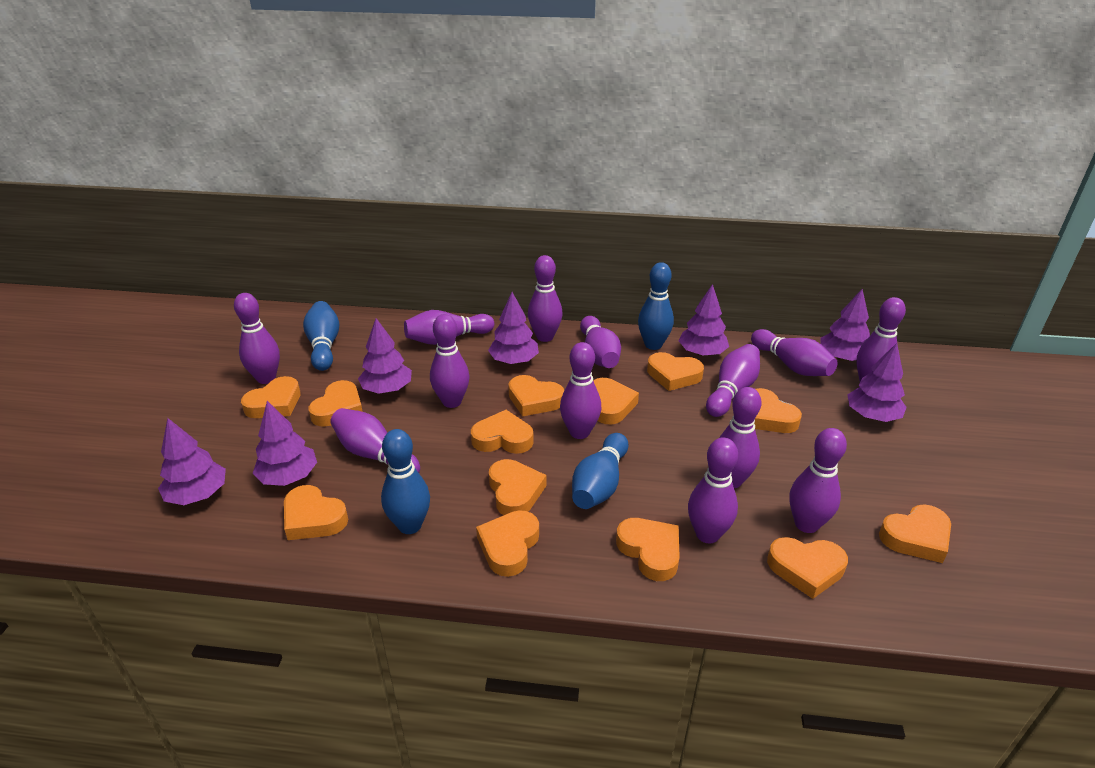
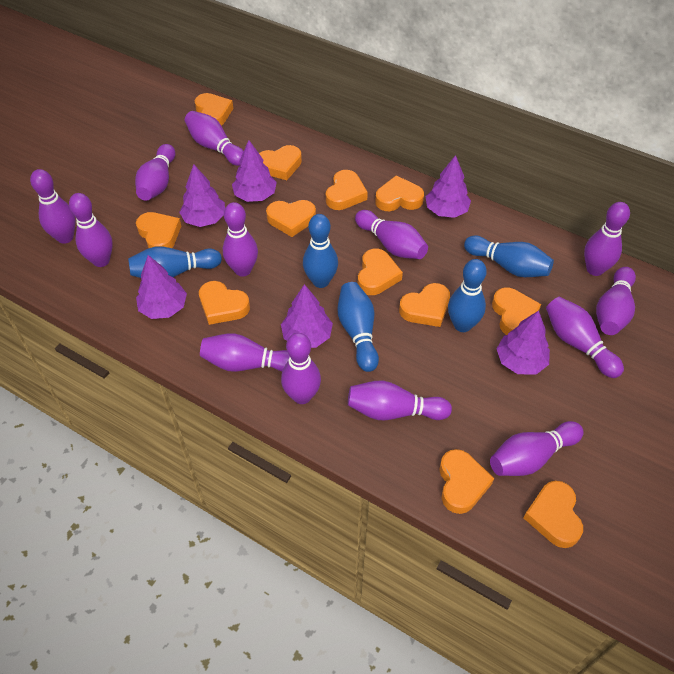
blue bowling pin: 4 -> 5
orange heart: 13 -> 12
purple tree: 7 -> 6

